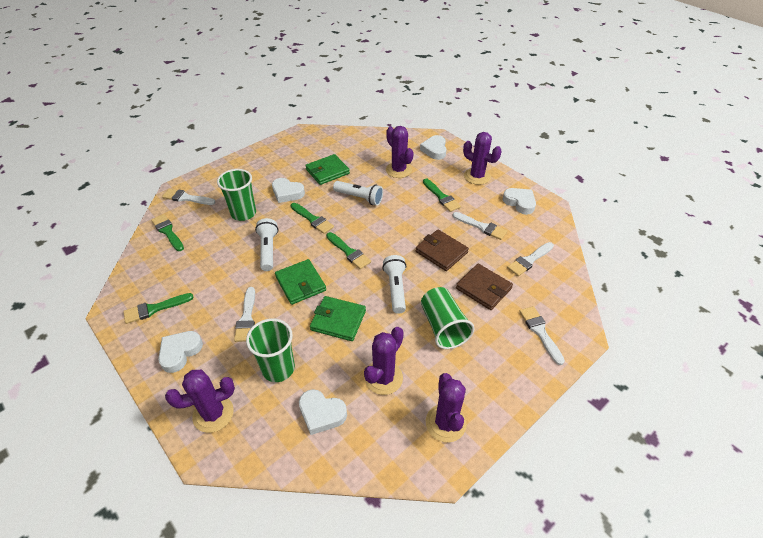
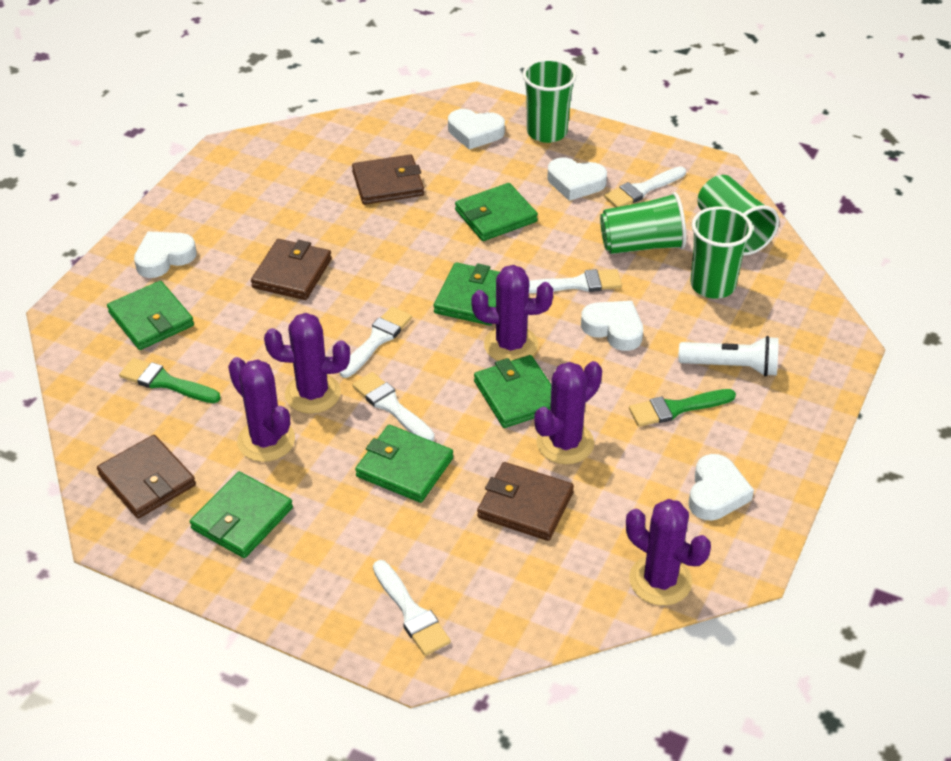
brown wallet: 2 -> 4
green brush: 5 -> 2
green cup: 3 -> 4
green wallet: 3 -> 6
white flashlight: 3 -> 1

